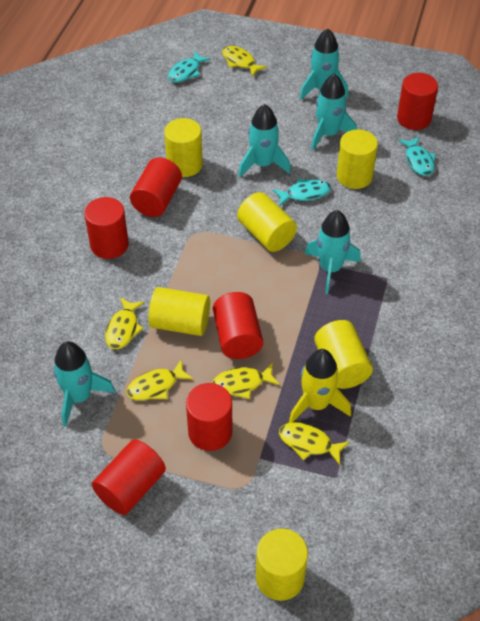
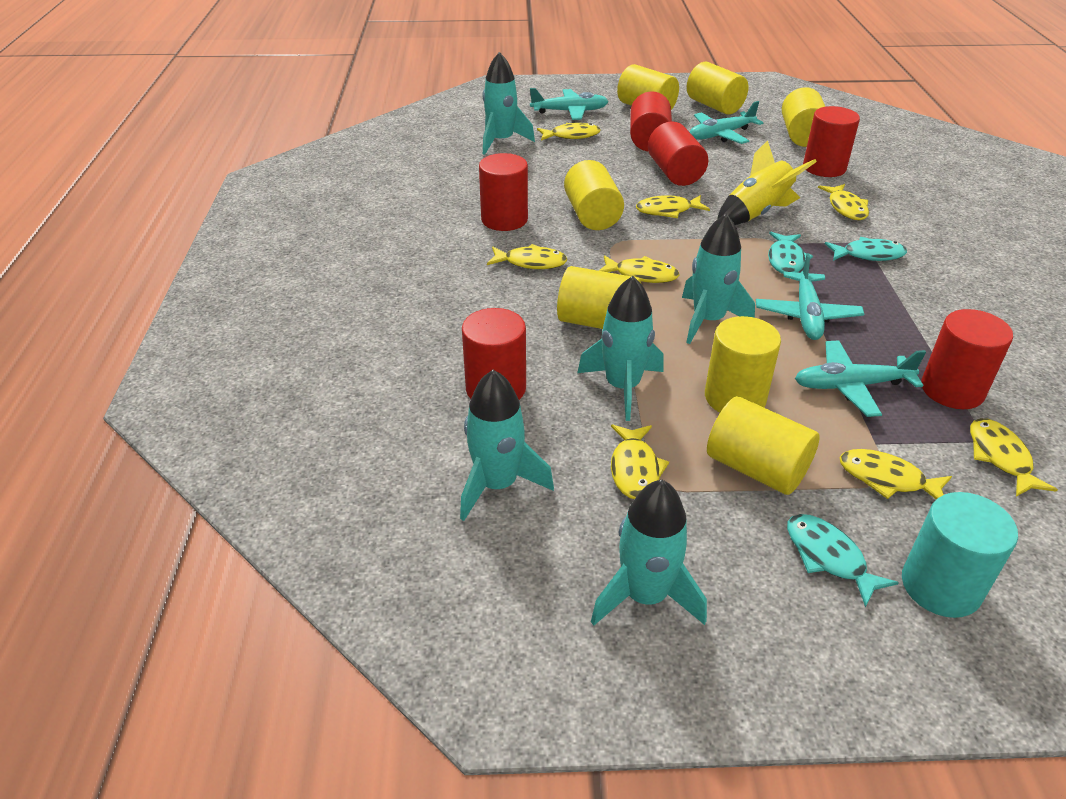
turquoise cylinder: 0 -> 1
turquoise plane: 0 -> 4
yellow cylinder: 6 -> 7
yellow fish: 5 -> 8

